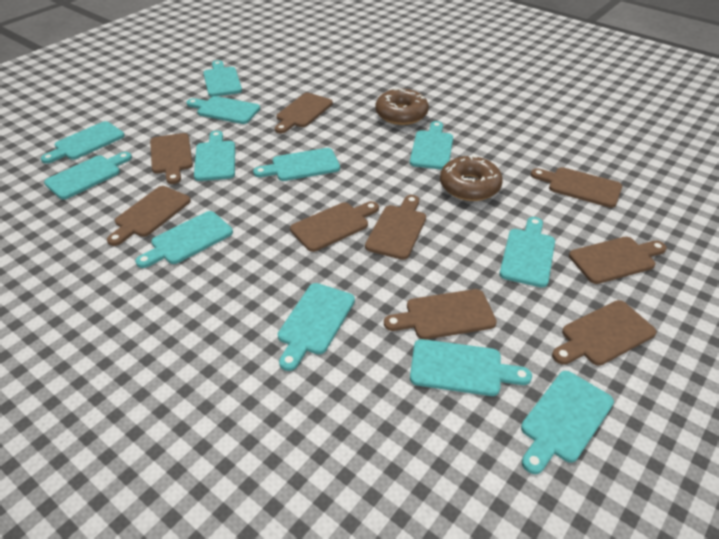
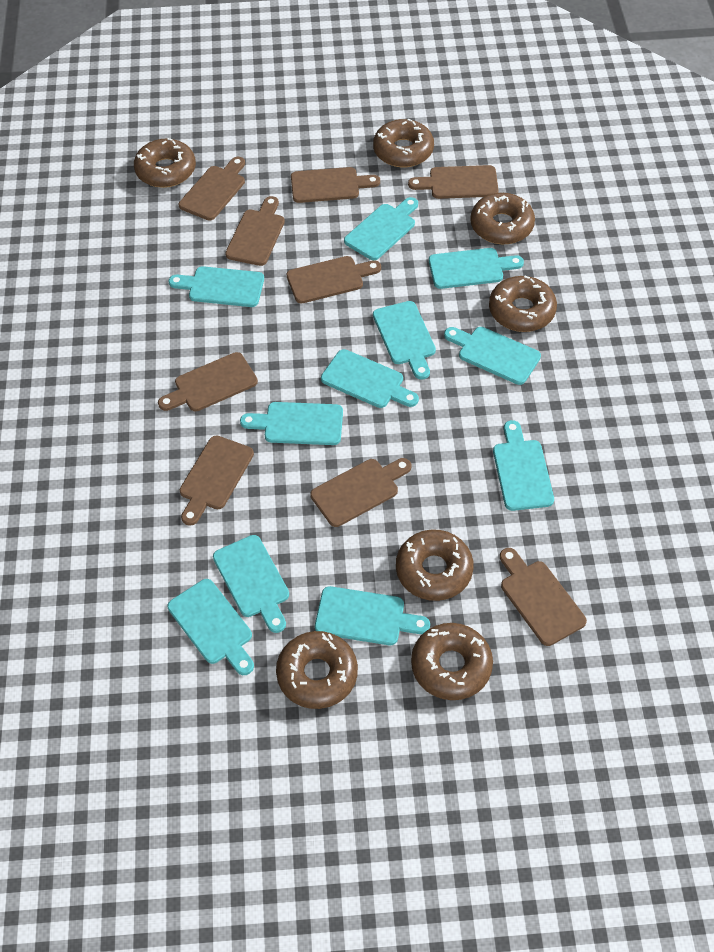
brown donut: 2 -> 7
turquoise cutting board: 12 -> 11

